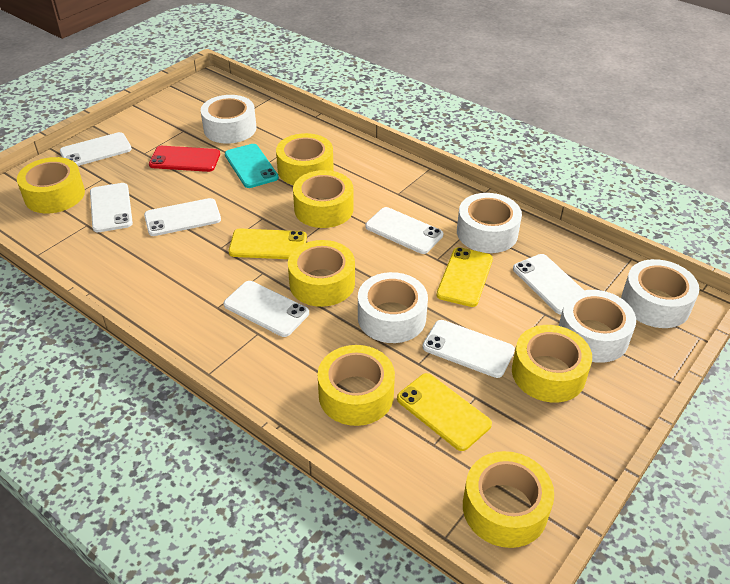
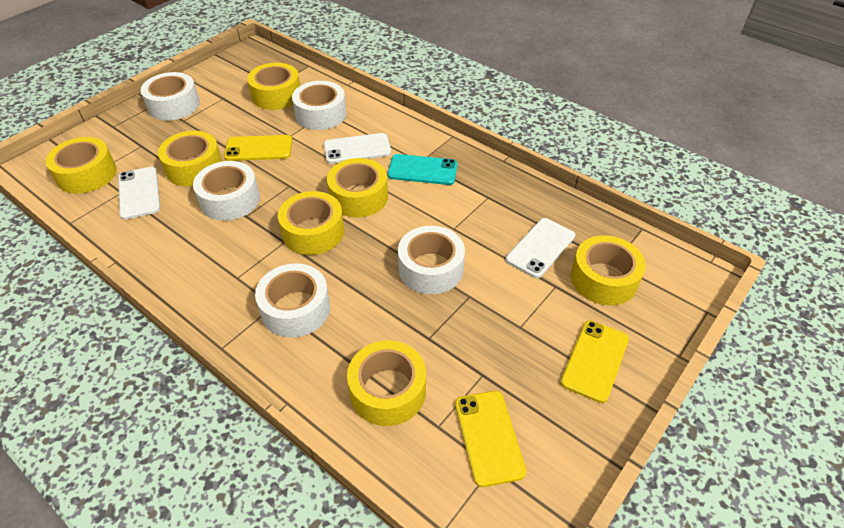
red phone: 1 -> 0
white phone: 7 -> 3

